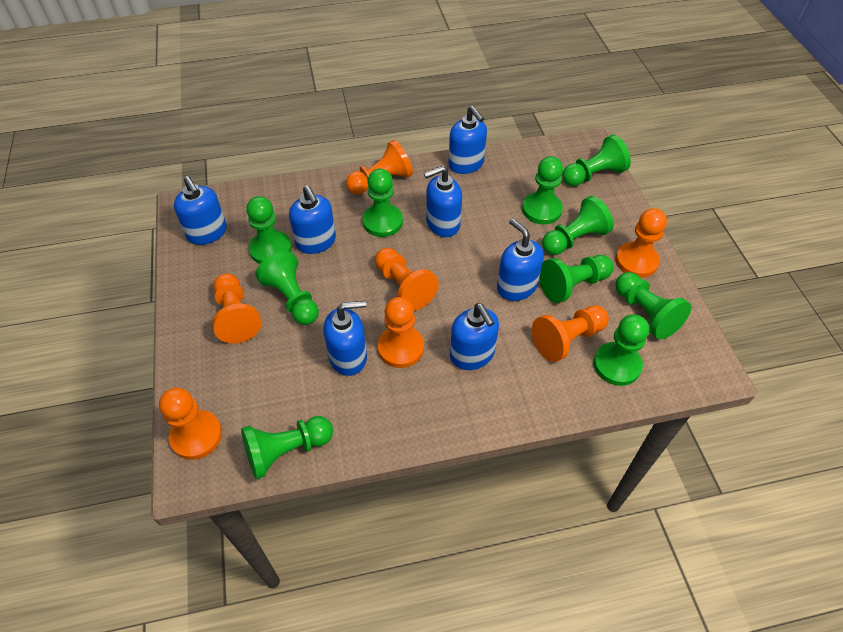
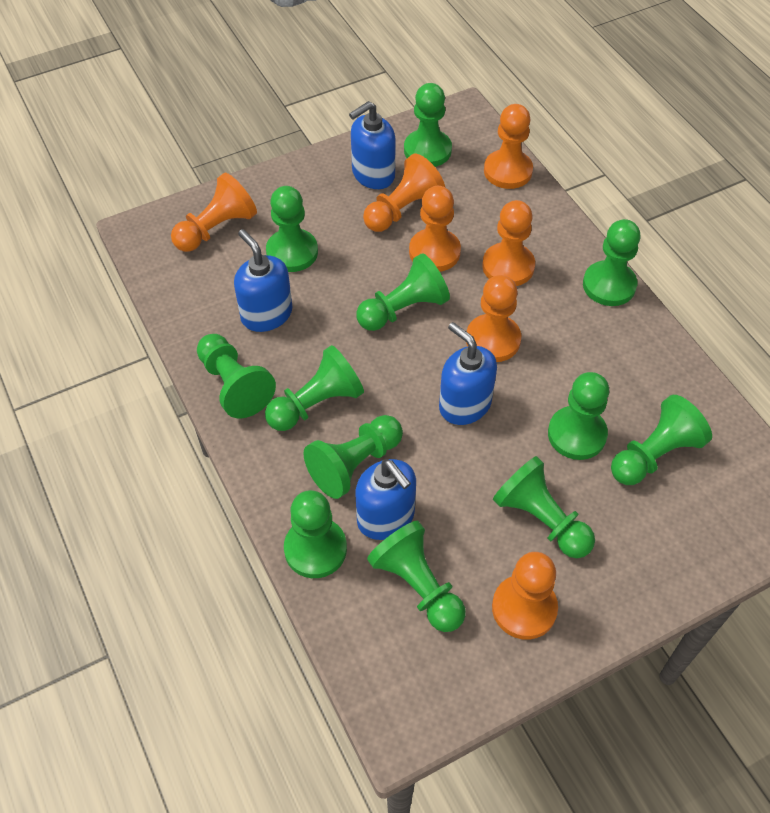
blue soap dispenser: 7 -> 4
green pawn: 10 -> 12

